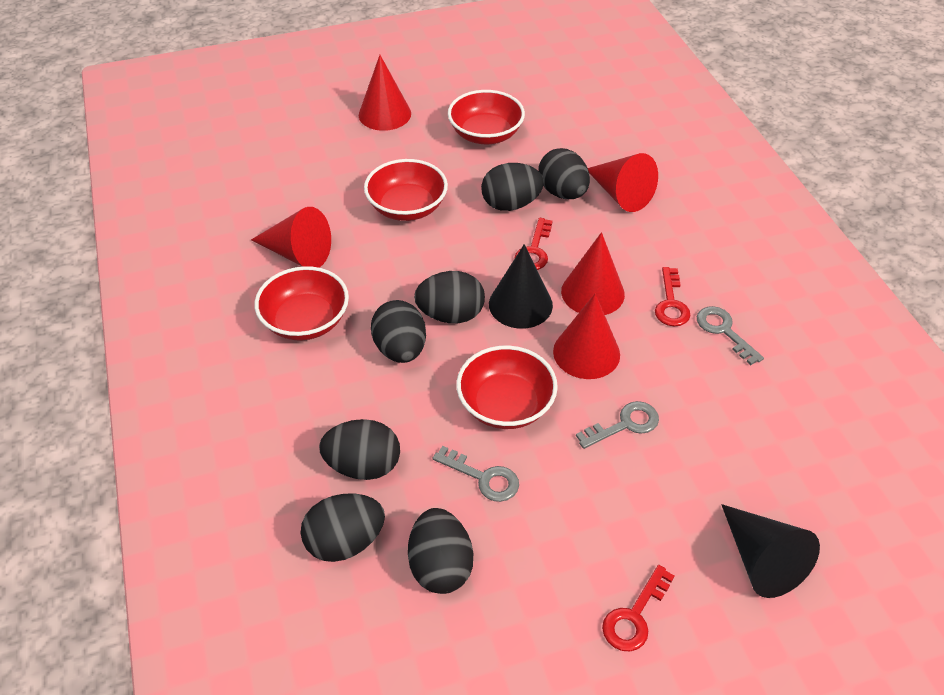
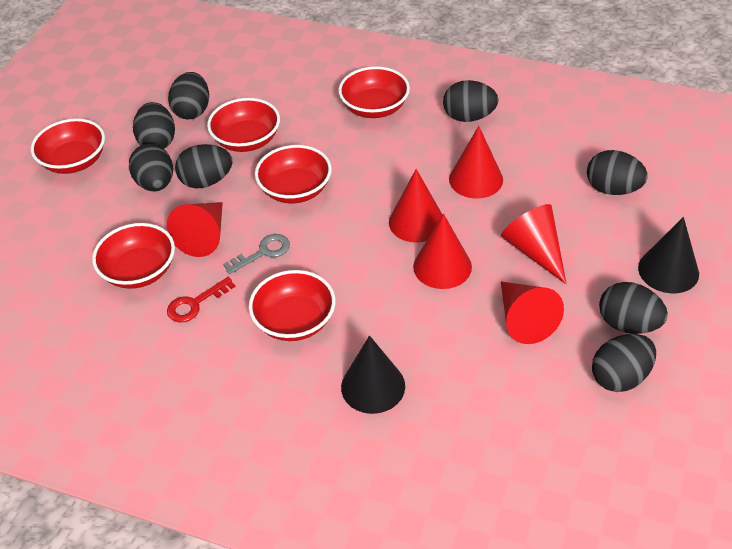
black egg: 7 -> 8
grey key: 3 -> 1
red bowl: 4 -> 6
red cone: 5 -> 6
red key: 3 -> 1

